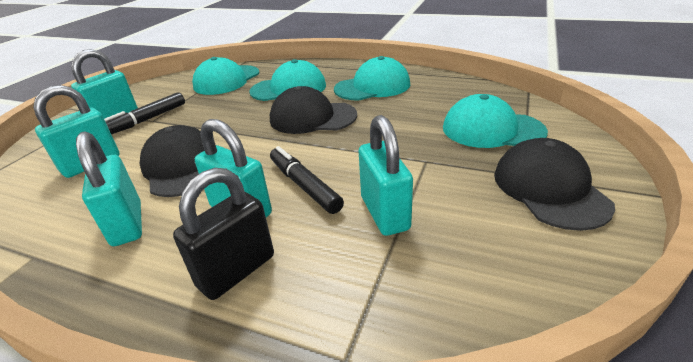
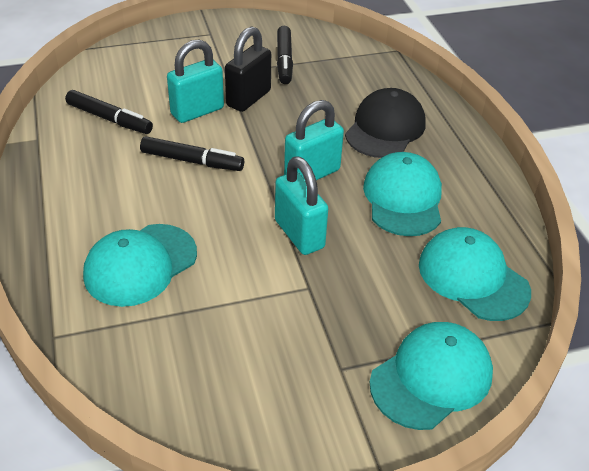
black cap: 3 -> 1
black marker: 2 -> 3
turquoise padlock: 5 -> 3

